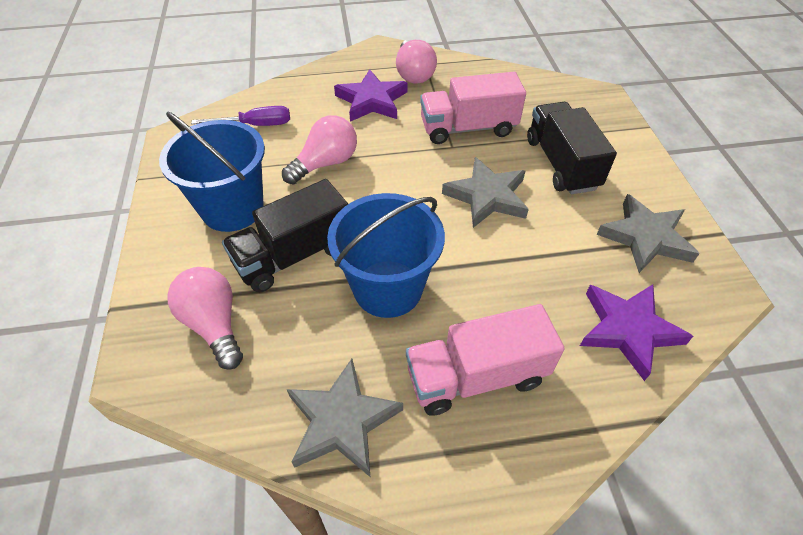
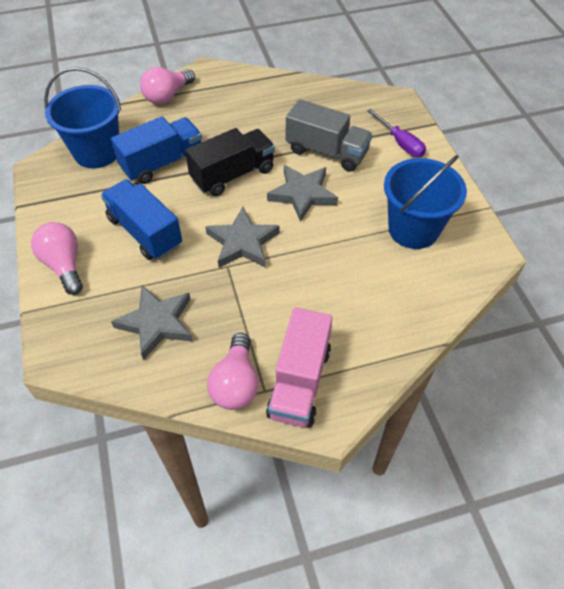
black truck: 2 -> 1
blue truck: 0 -> 2
grey truck: 0 -> 1
pink truck: 2 -> 1
purple star: 2 -> 0

